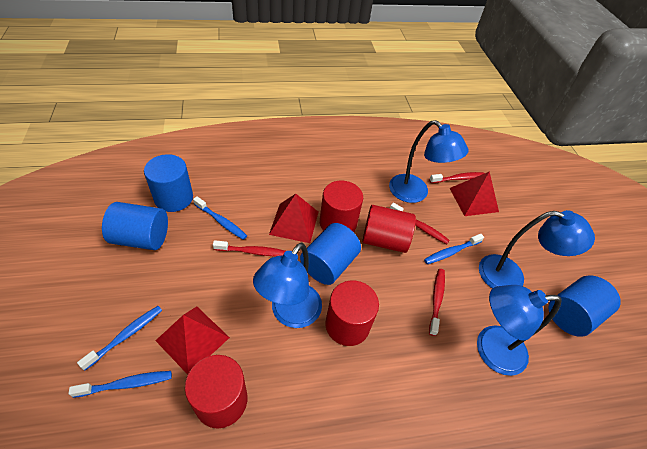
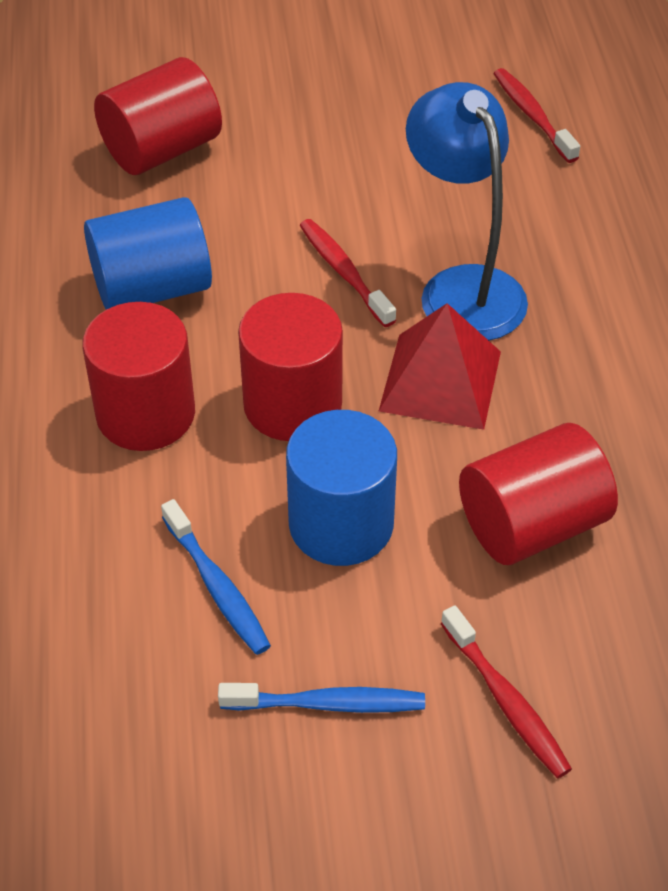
blue cylinder: 4 -> 2
blue lamp: 4 -> 1
blue toothbrush: 4 -> 2
red pyramid: 3 -> 1
red toothbrush: 4 -> 3

